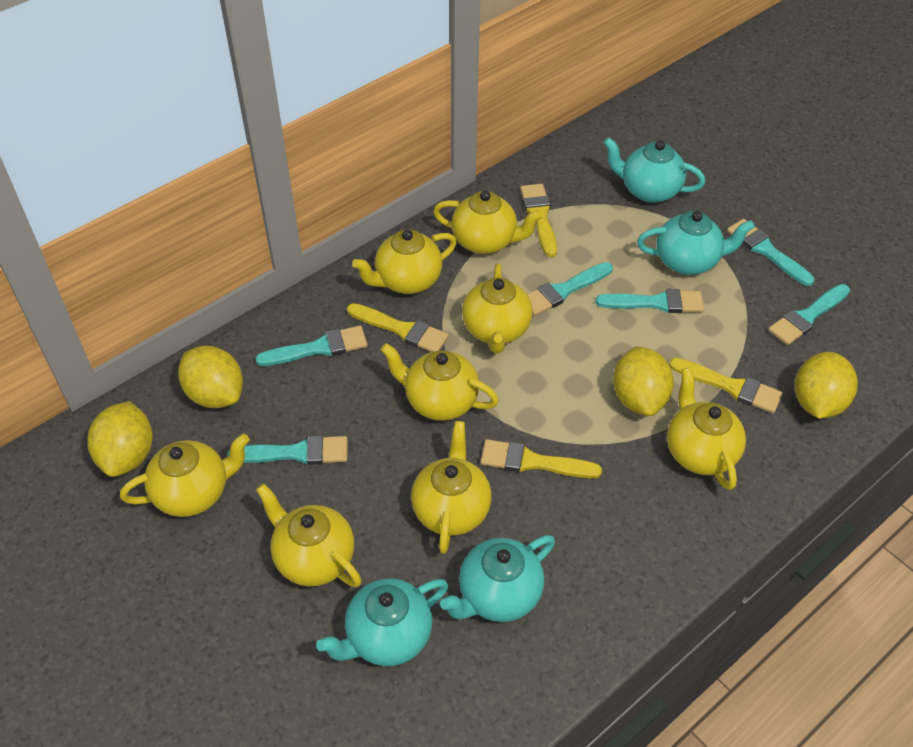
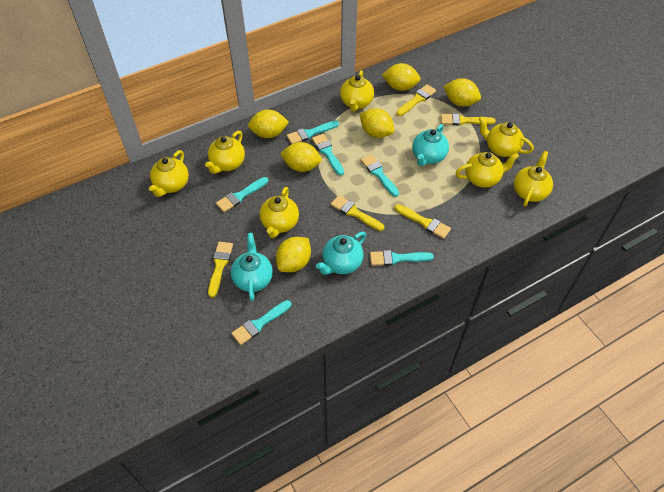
turquoise teapot: 4 -> 3
yellow brush: 4 -> 5
yellow lemon: 4 -> 6
yellow teapot: 8 -> 7

